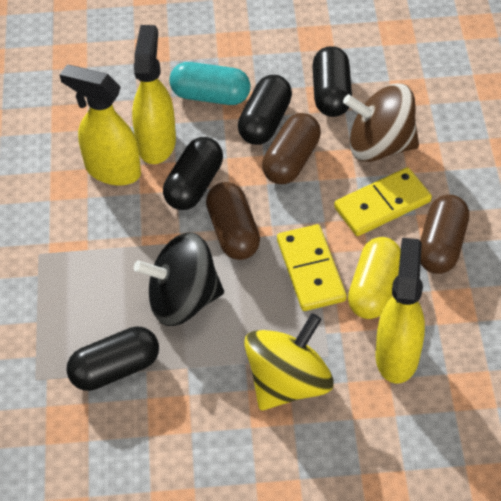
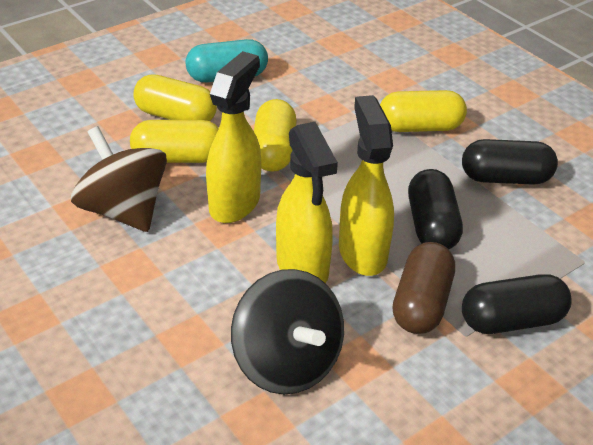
black capsule: 4 -> 3
brown capsule: 3 -> 1
yellow capsule: 1 -> 4
yellow domino: 2 -> 0
yellow spinning top: 1 -> 0

